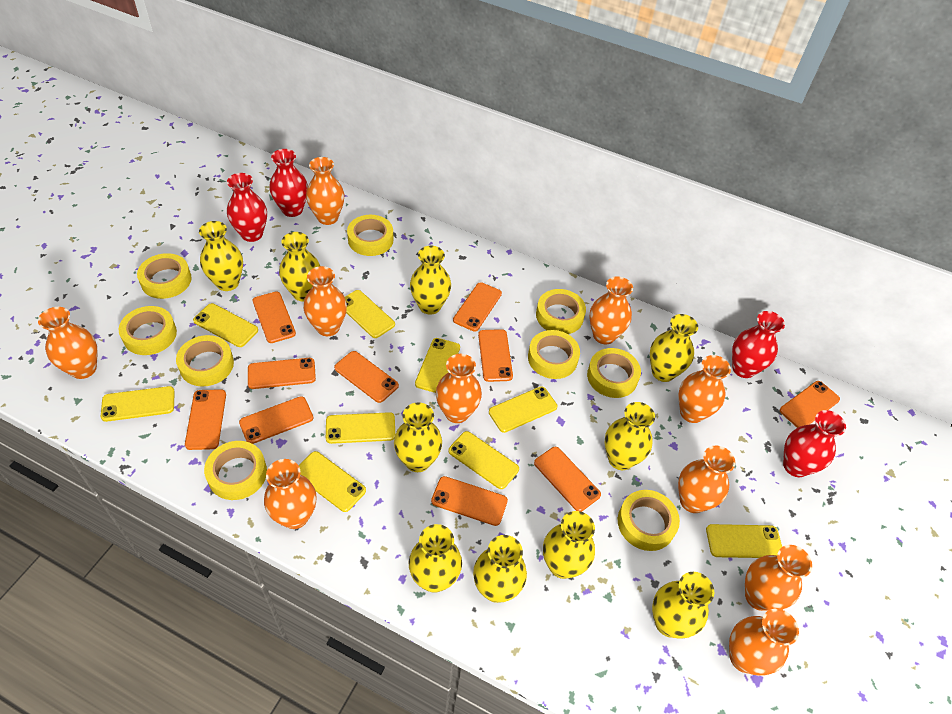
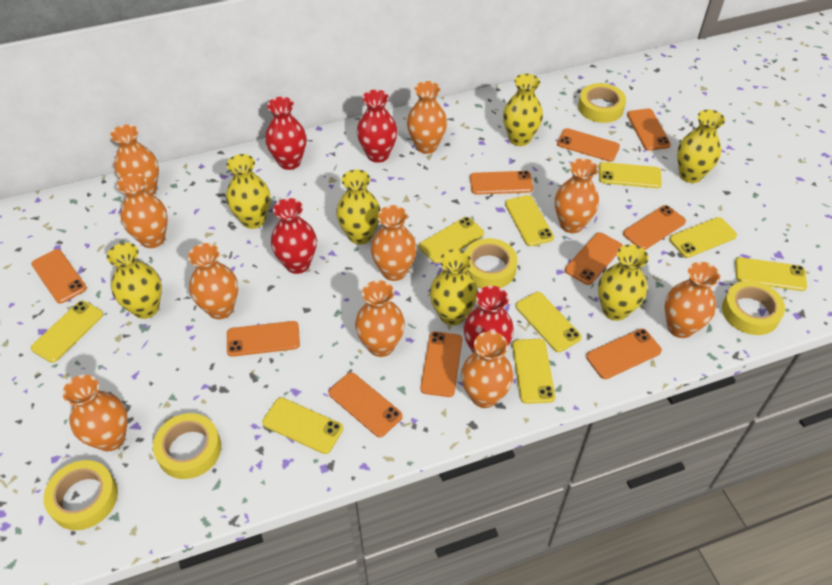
yellow tape: 9 -> 5
yellow vase: 10 -> 7

